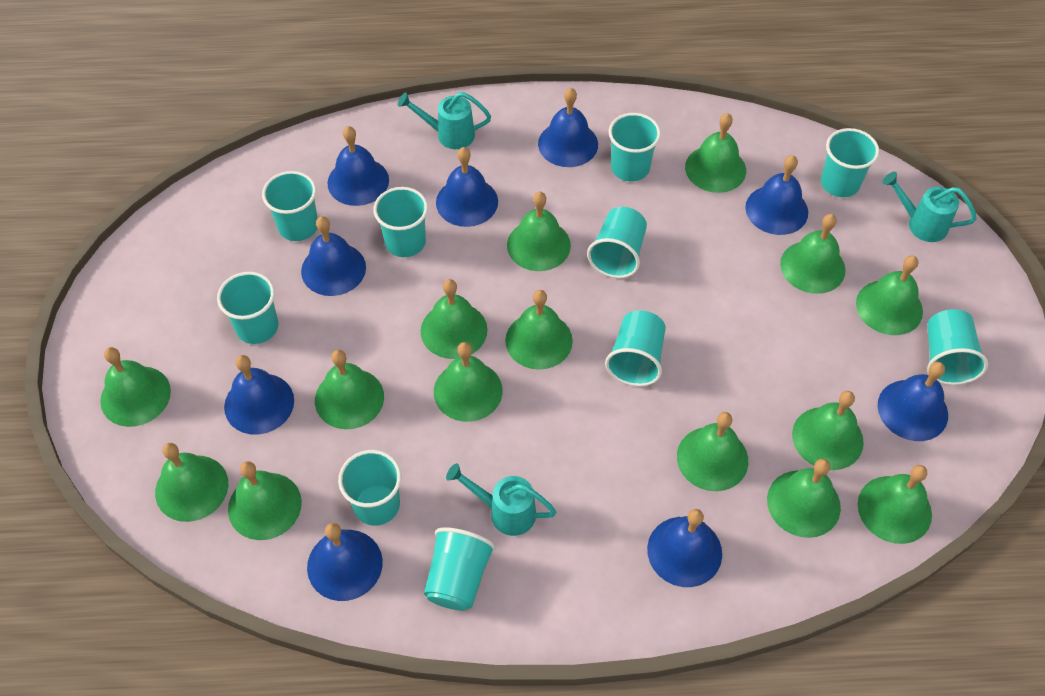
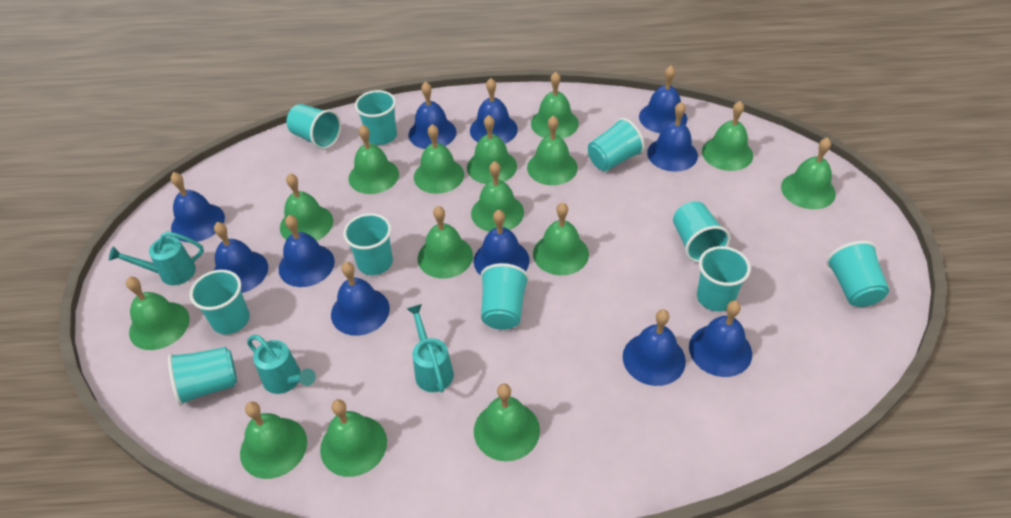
blue bell: 9 -> 11

